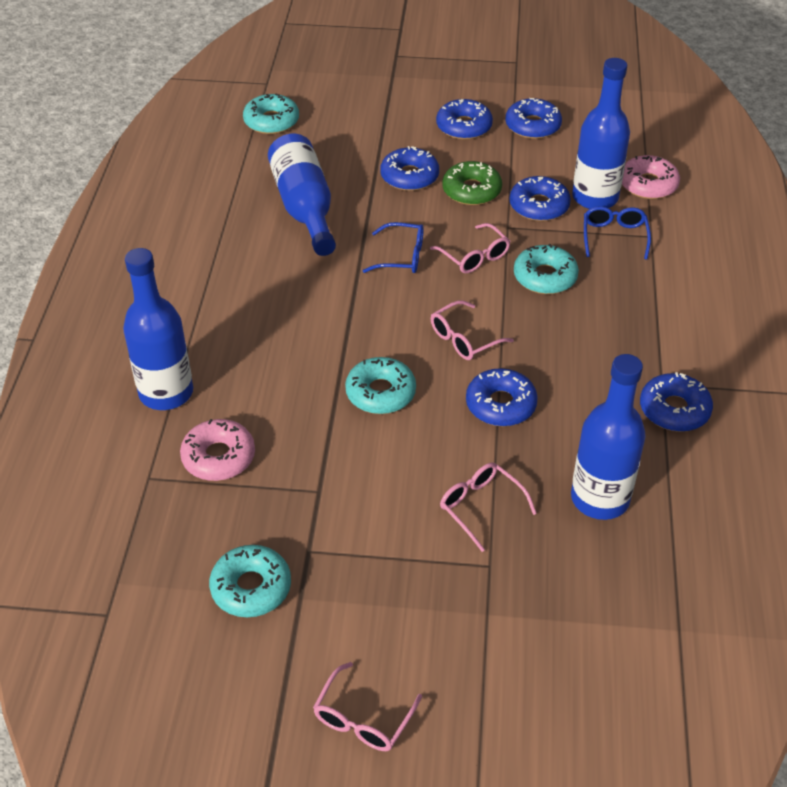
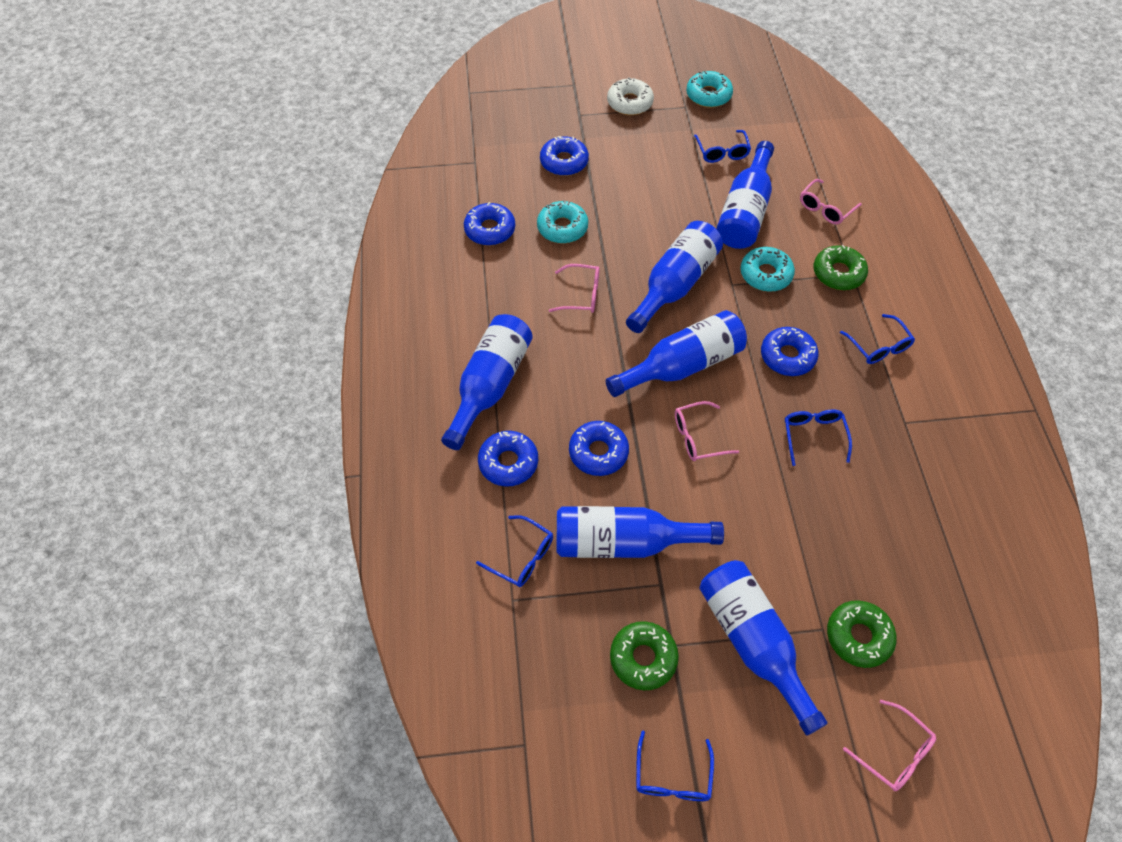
blue bottle: 4 -> 6
blue donut: 6 -> 5
blue glasses: 2 -> 5
green donut: 1 -> 3
pink donut: 2 -> 0
turquoise donut: 4 -> 3
white donut: 0 -> 1

